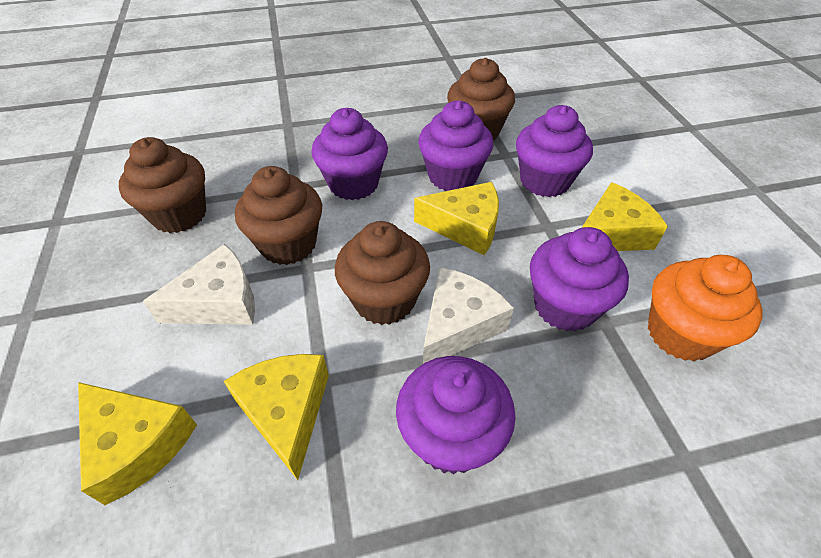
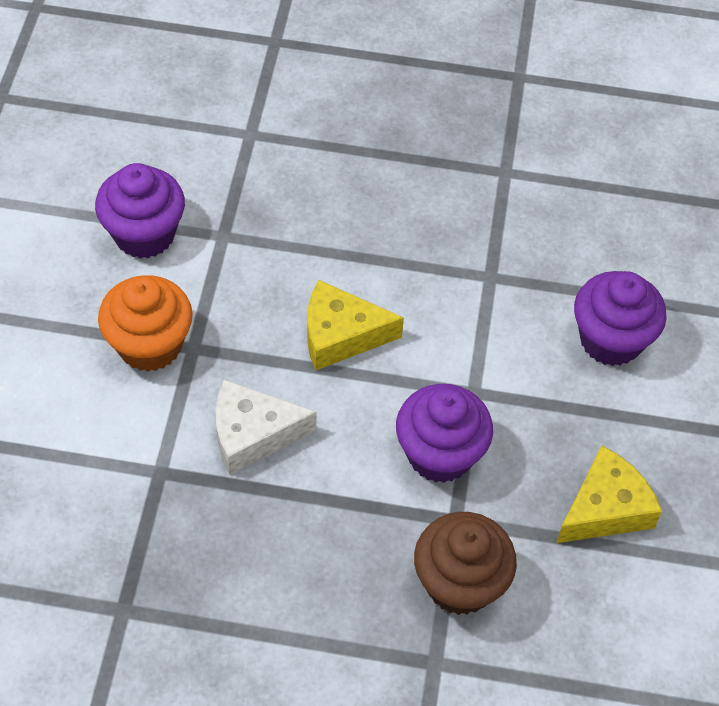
brown cupcake: 4 -> 1
purple cupcake: 5 -> 3
white cheese: 2 -> 1
yellow cheese: 4 -> 2

